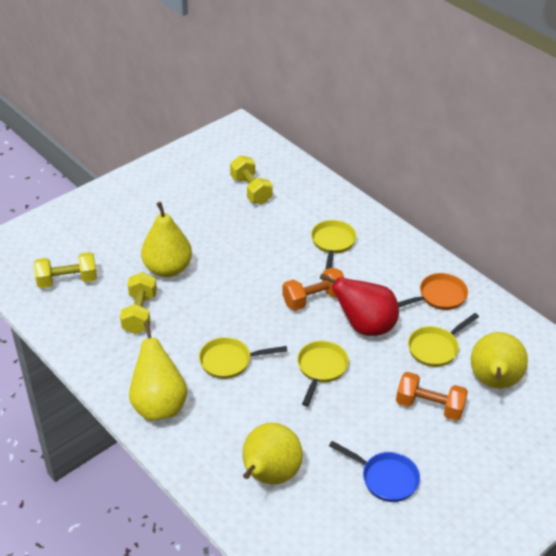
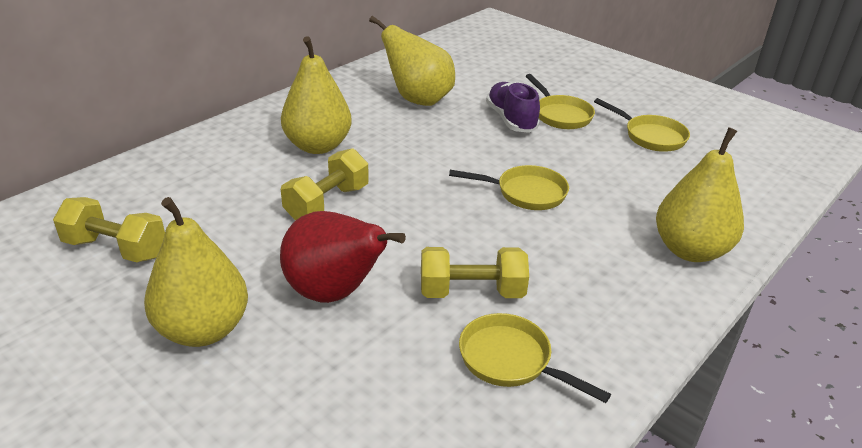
blue pan: 1 -> 0
orange dumbbell: 2 -> 0
orange pan: 1 -> 0
purple shoe: 0 -> 1

